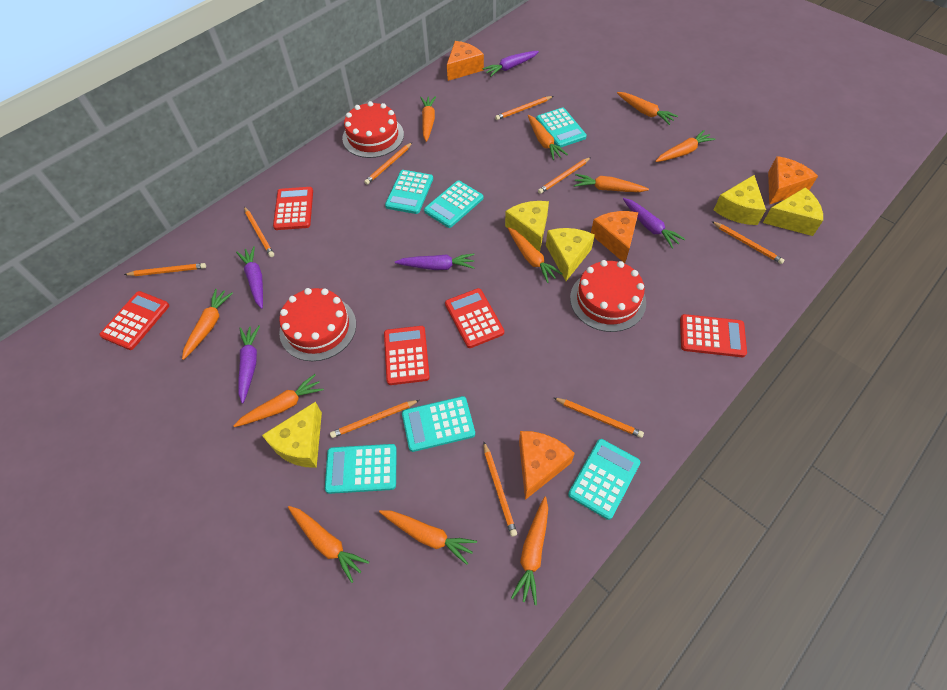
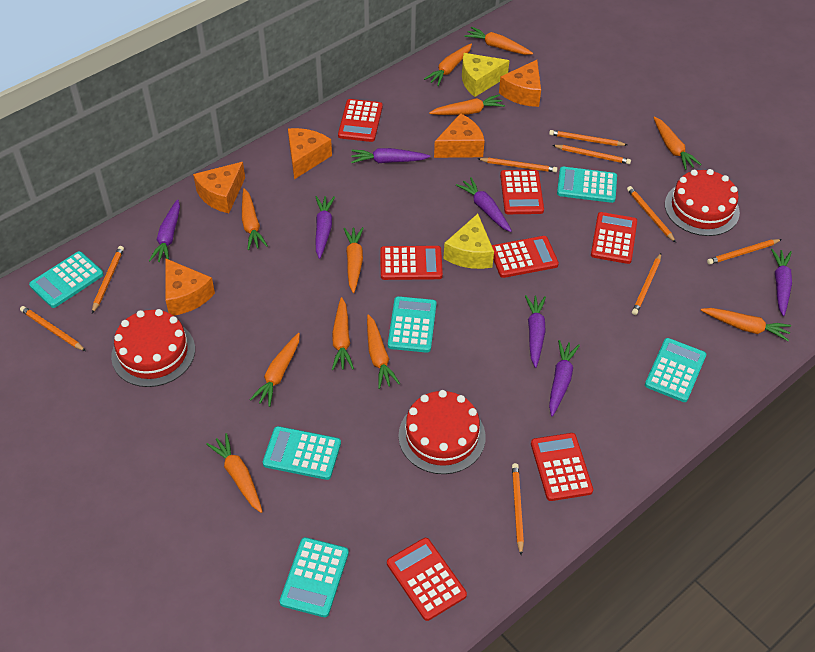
orange cheese: 4 -> 5
purple carrot: 5 -> 7
red calculator: 5 -> 7
yellow cheese: 5 -> 2

